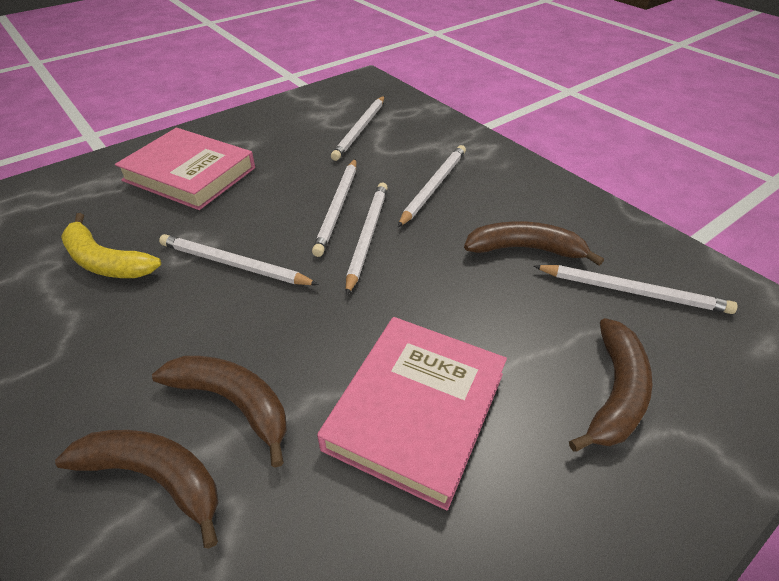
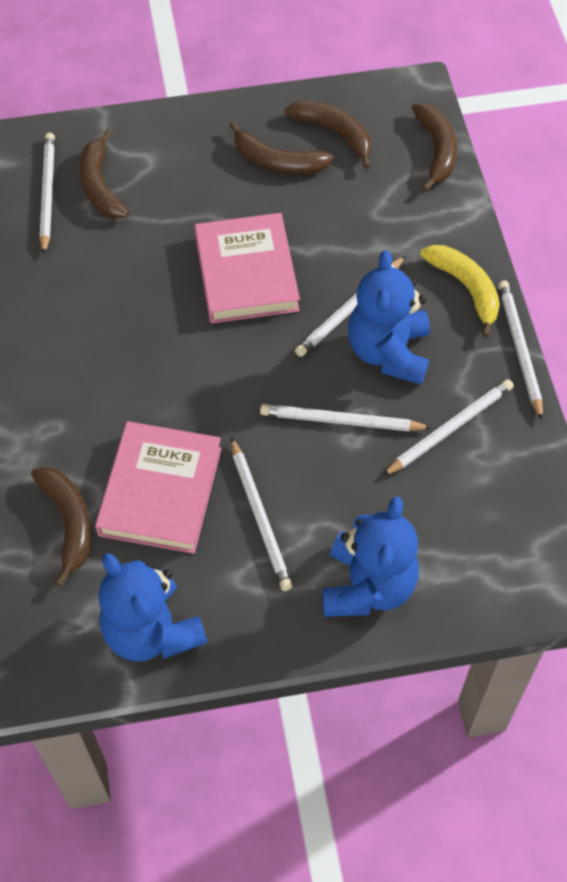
blue teddy bear: 0 -> 3
brown banana: 4 -> 5

